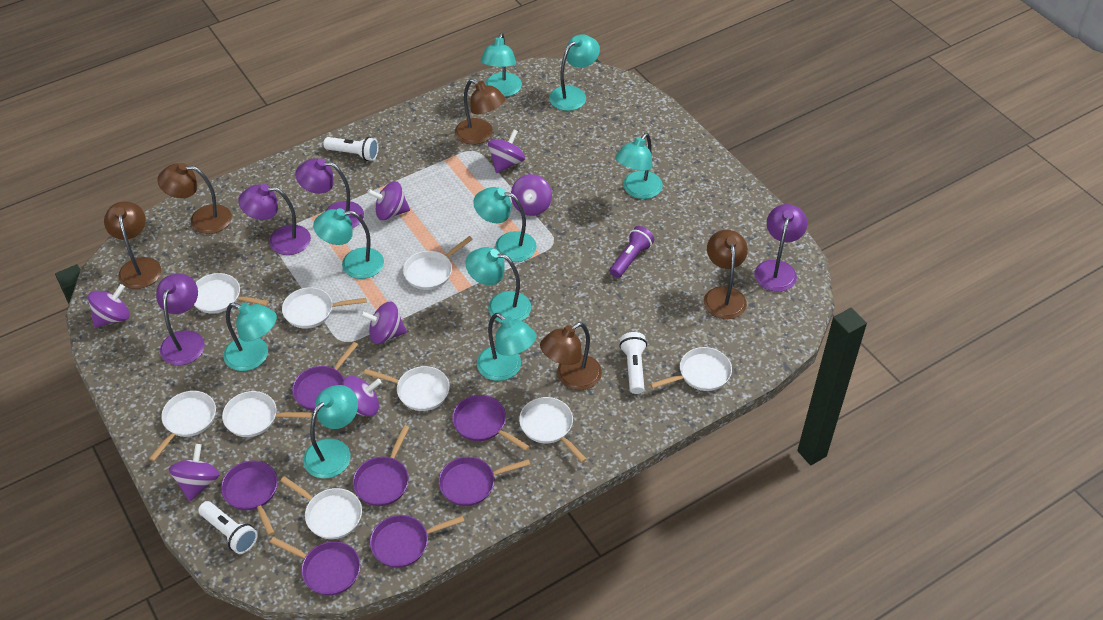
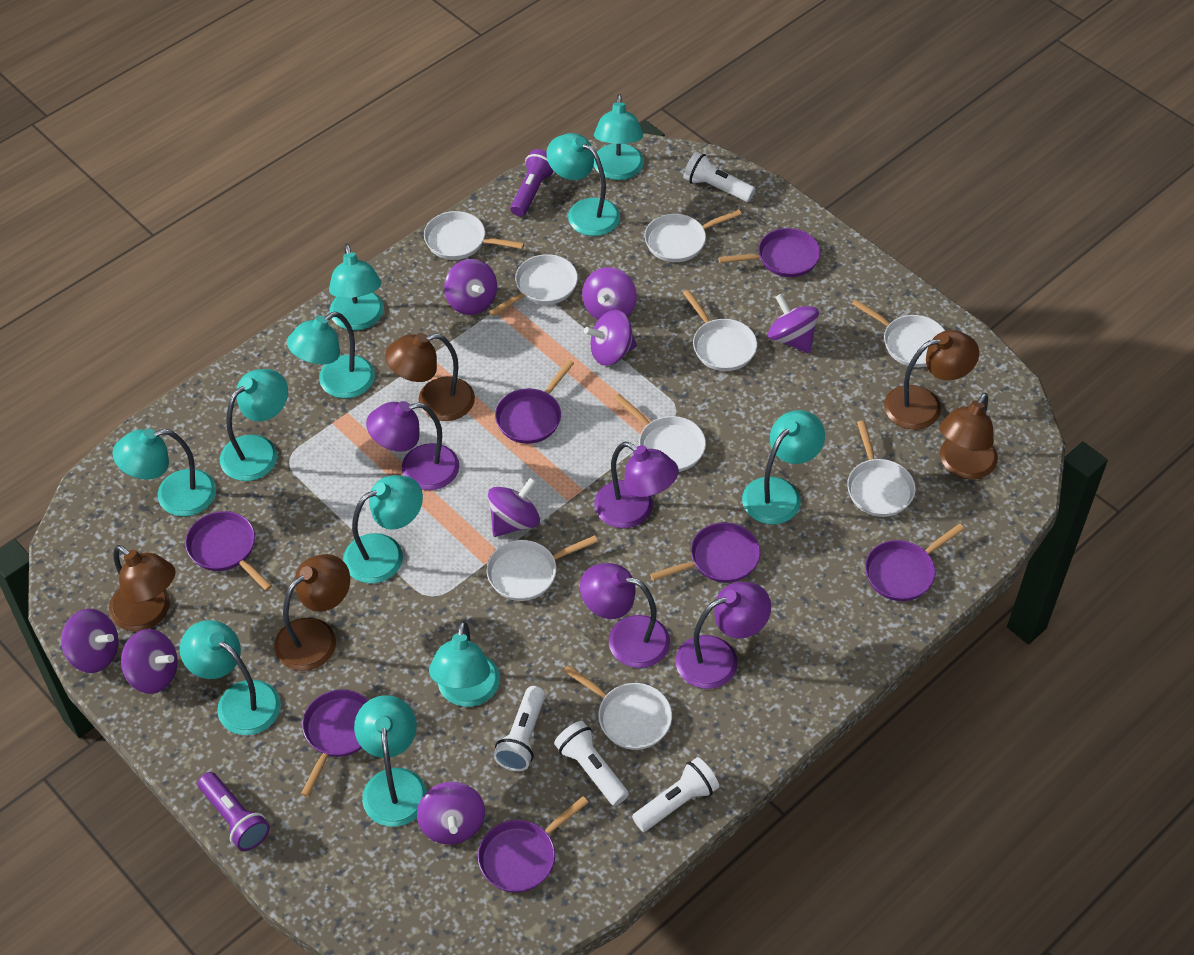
purple flashlight: 1 -> 2
purple spinning top: 7 -> 8
turquoise lamp: 9 -> 11
white flashlight: 3 -> 4

